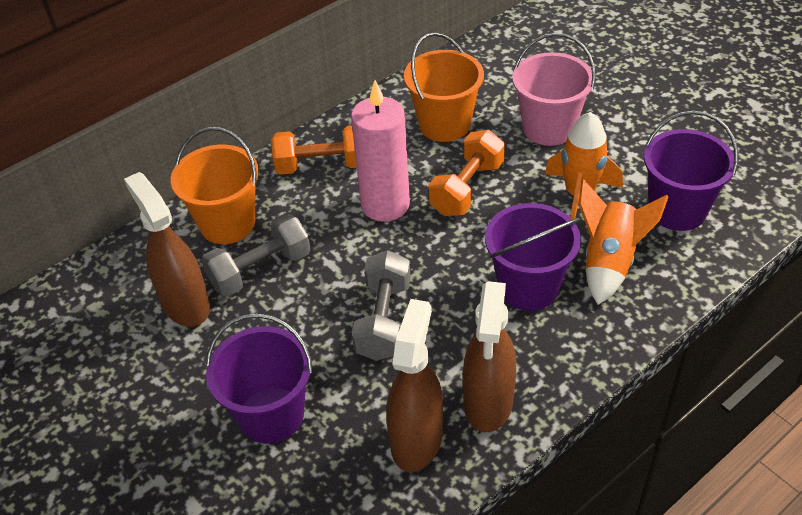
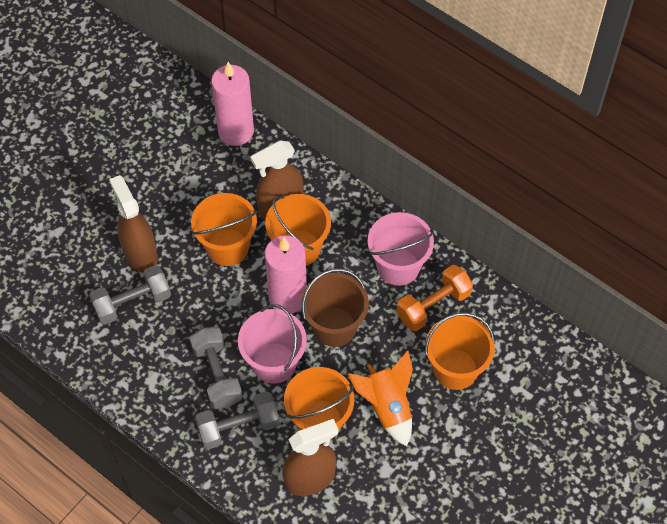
brown bucket: 0 -> 1
grey dumbbell: 2 -> 3
orange bucket: 2 -> 4
orange dumbbell: 2 -> 1
orange rocket: 2 -> 1
pink bucket: 1 -> 2
pink candle: 1 -> 2
purple bucket: 3 -> 0

